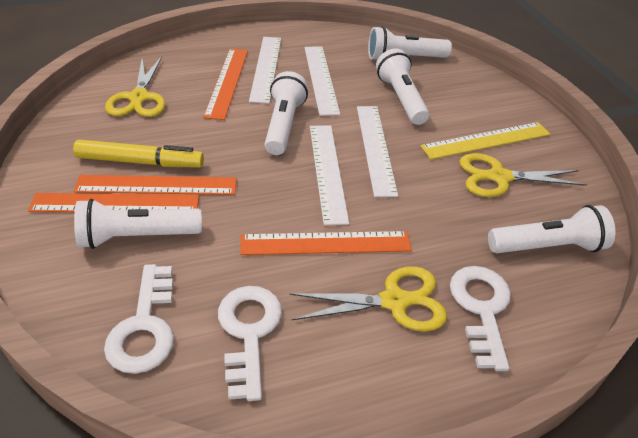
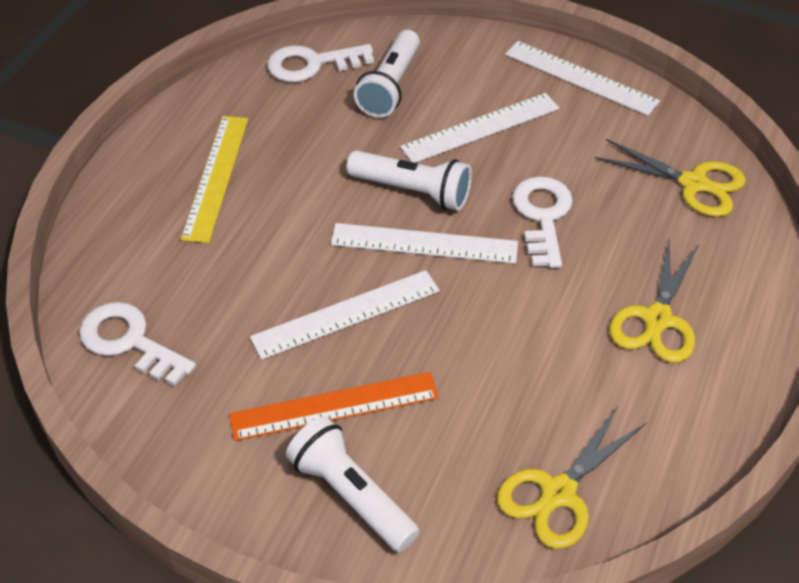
orange ruler: 4 -> 1
white flashlight: 5 -> 3
yellow marker: 1 -> 0

